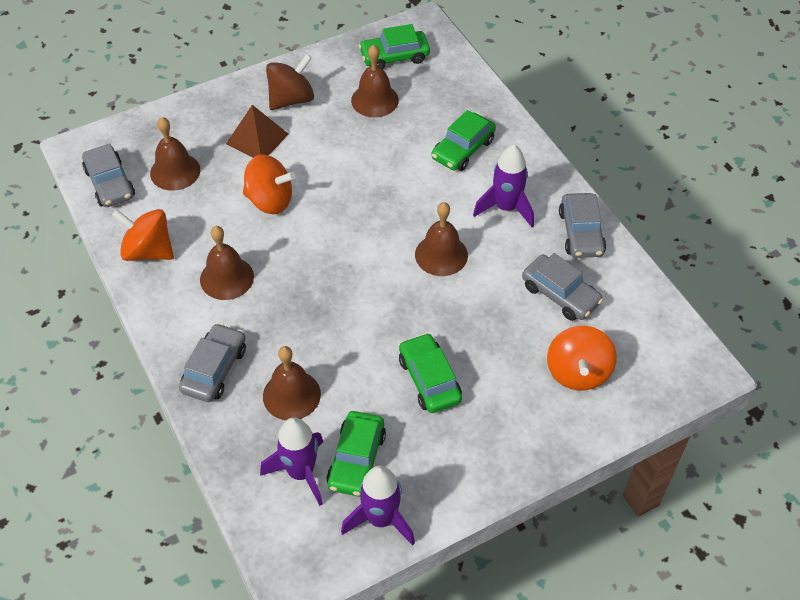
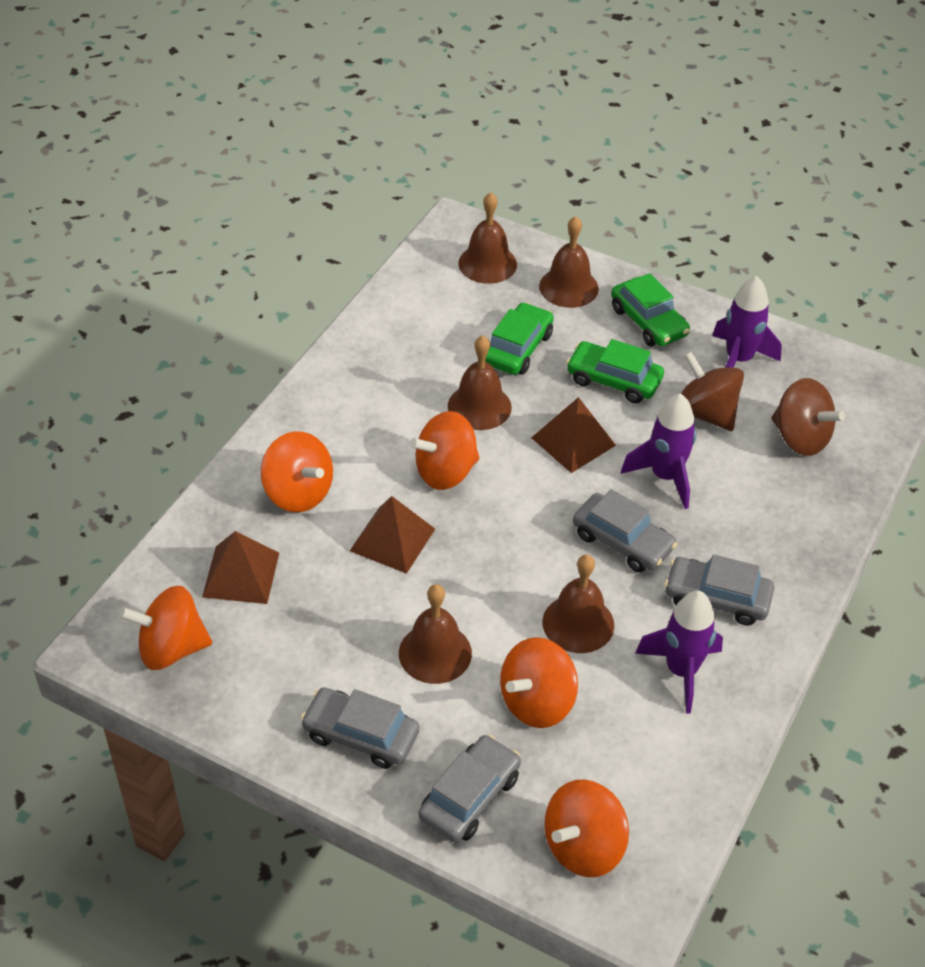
brown pyramid: 1 -> 3
brown spinning top: 1 -> 2
green car: 4 -> 3
orange spinning top: 3 -> 5

